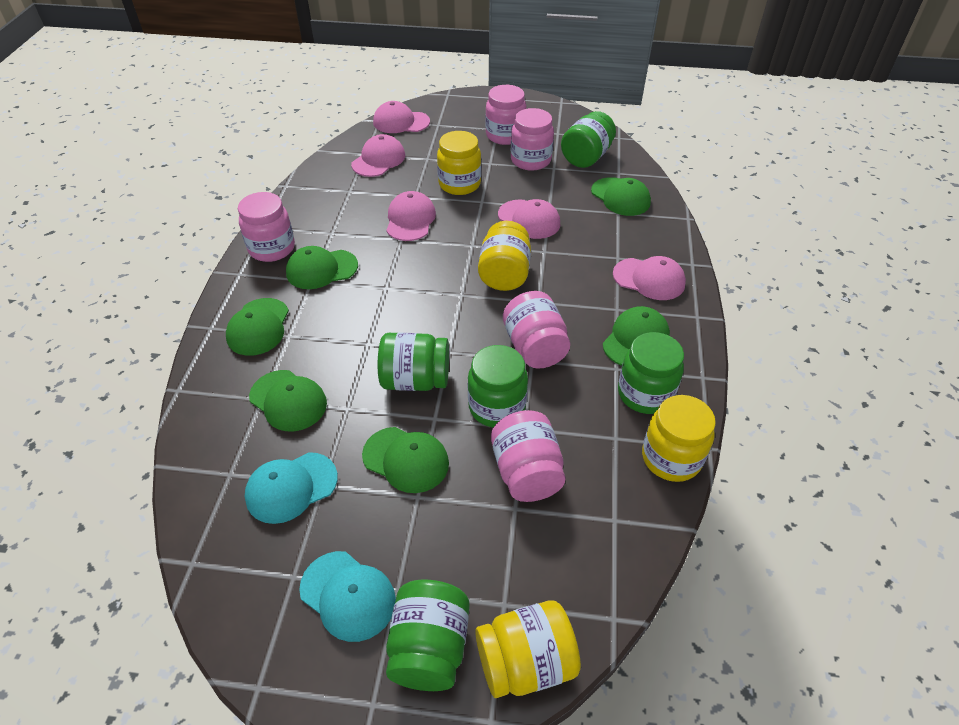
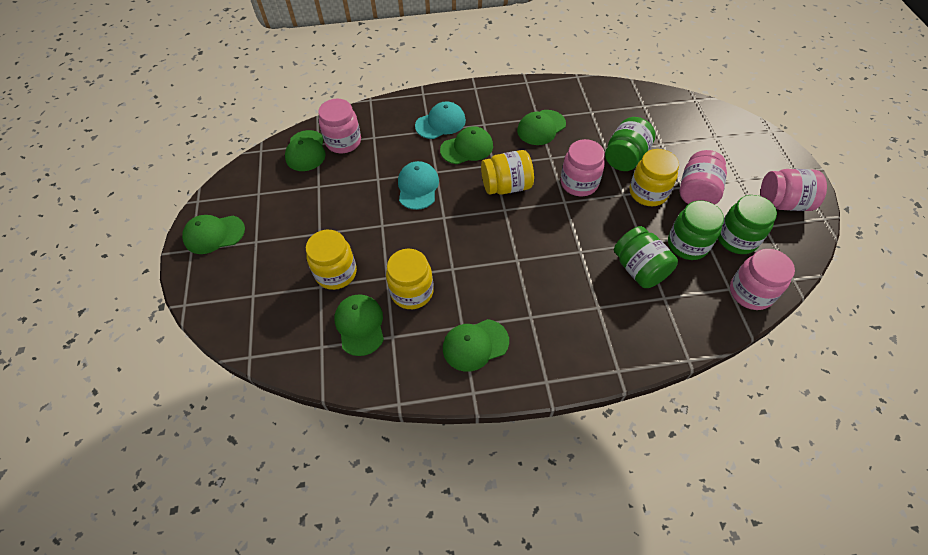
green jar: 5 -> 4
pink cap: 5 -> 0

